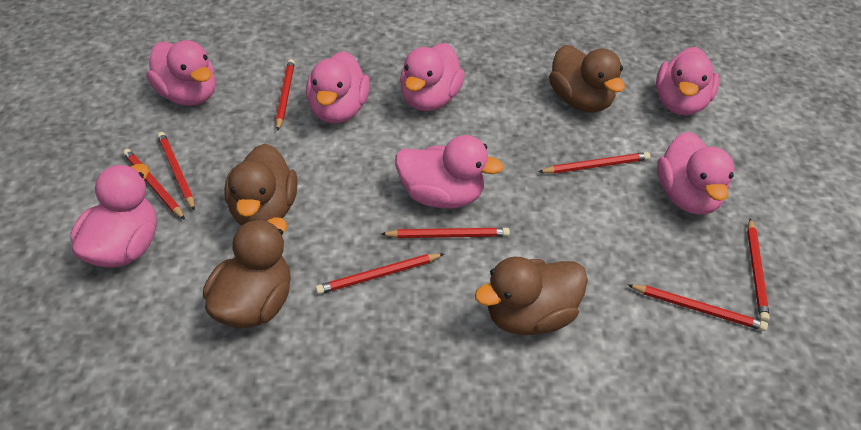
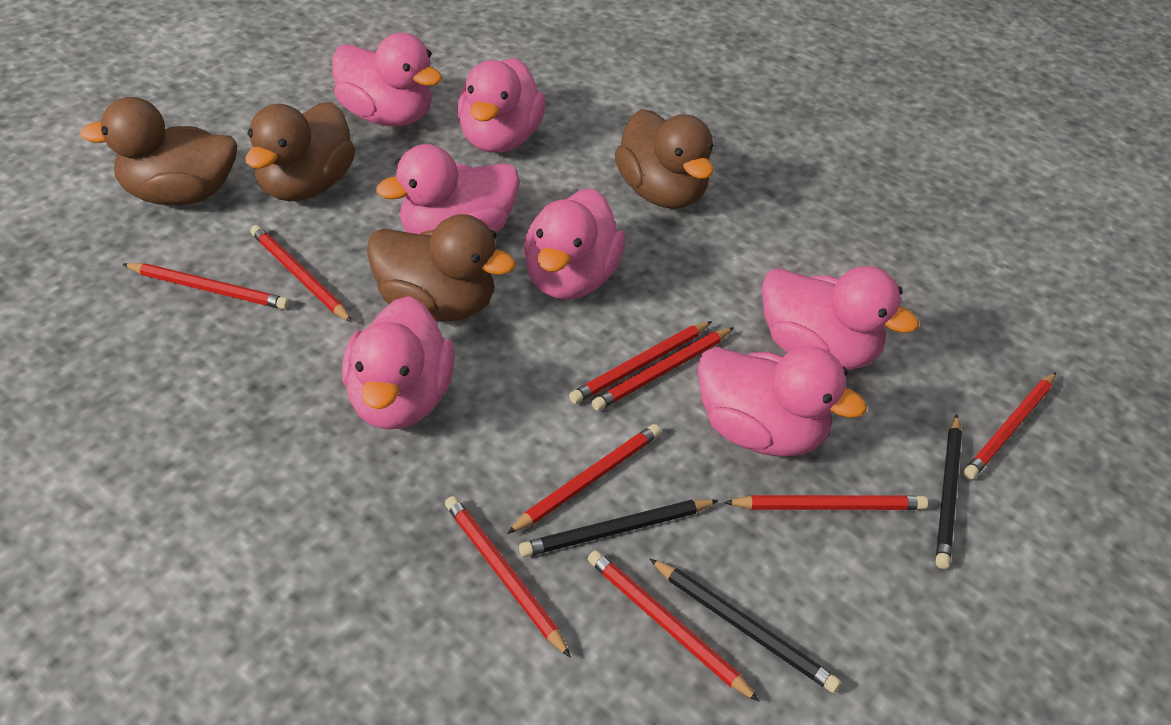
black pencil: 0 -> 3
red pencil: 8 -> 9

